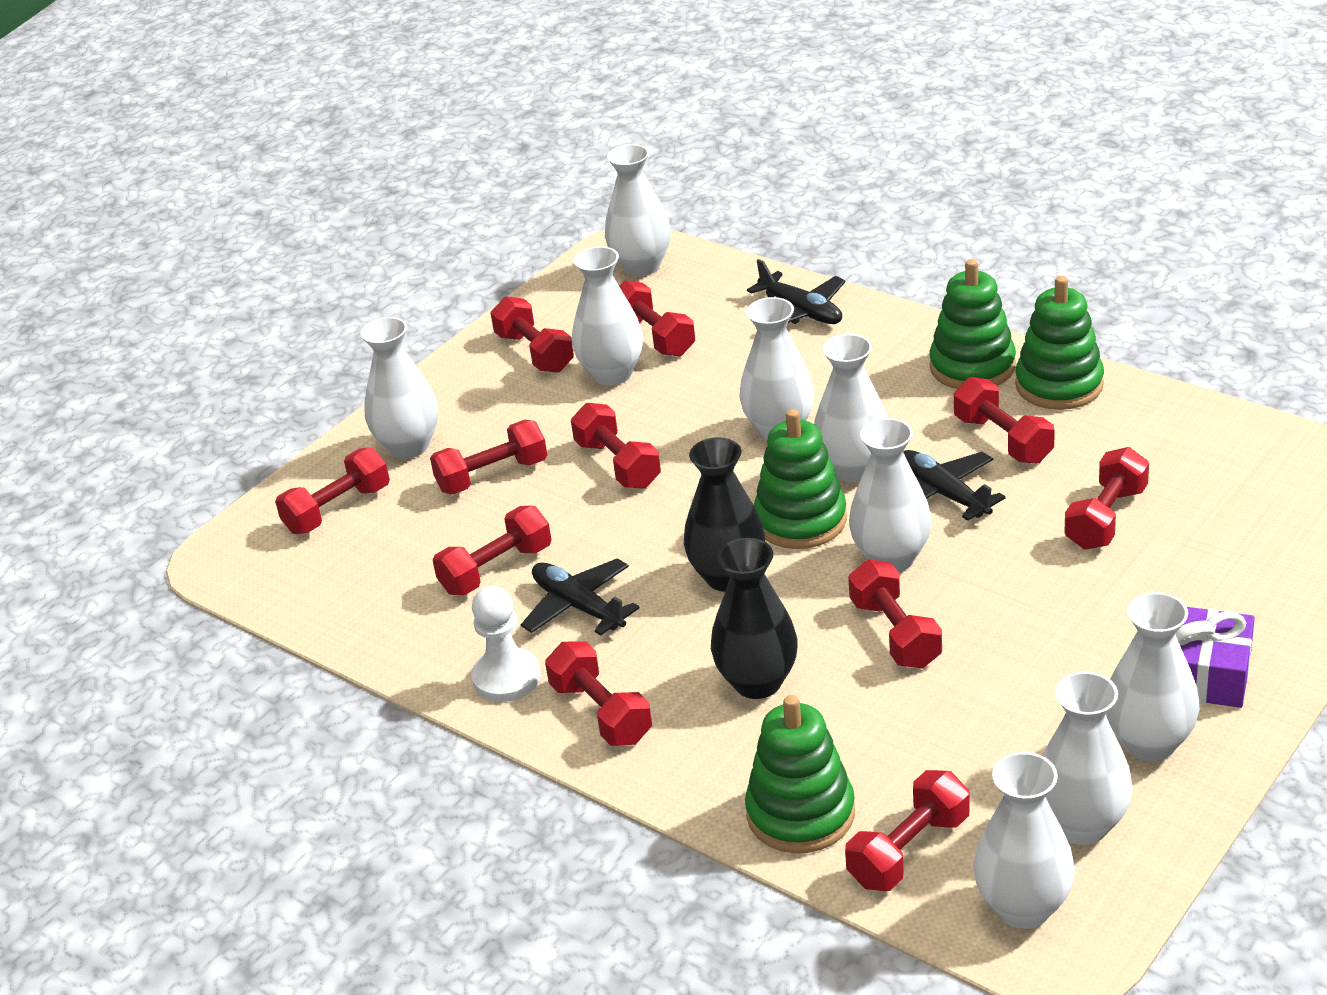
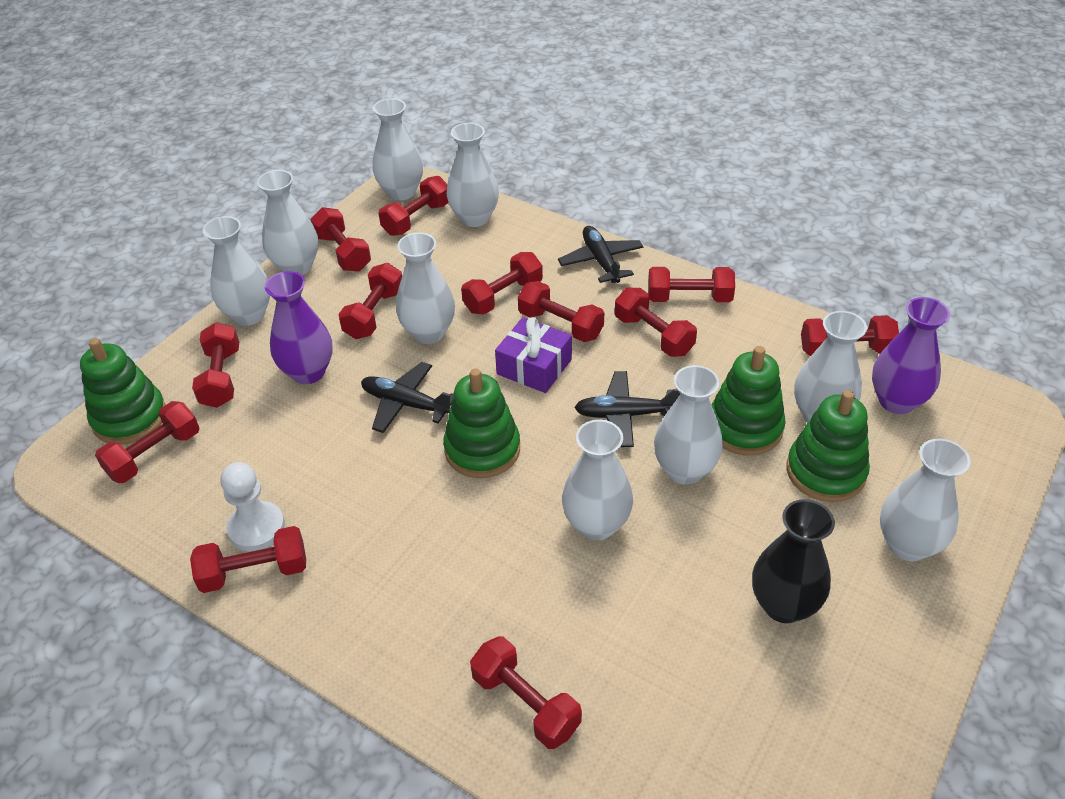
black vase: 2 -> 1
purple vase: 0 -> 2
red dumbbell: 11 -> 12

